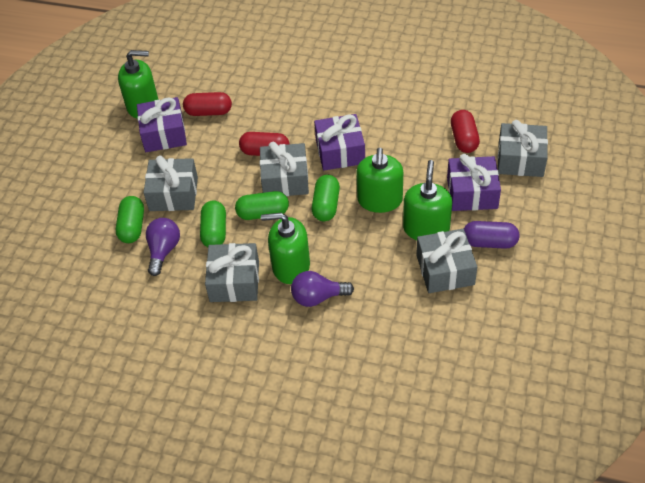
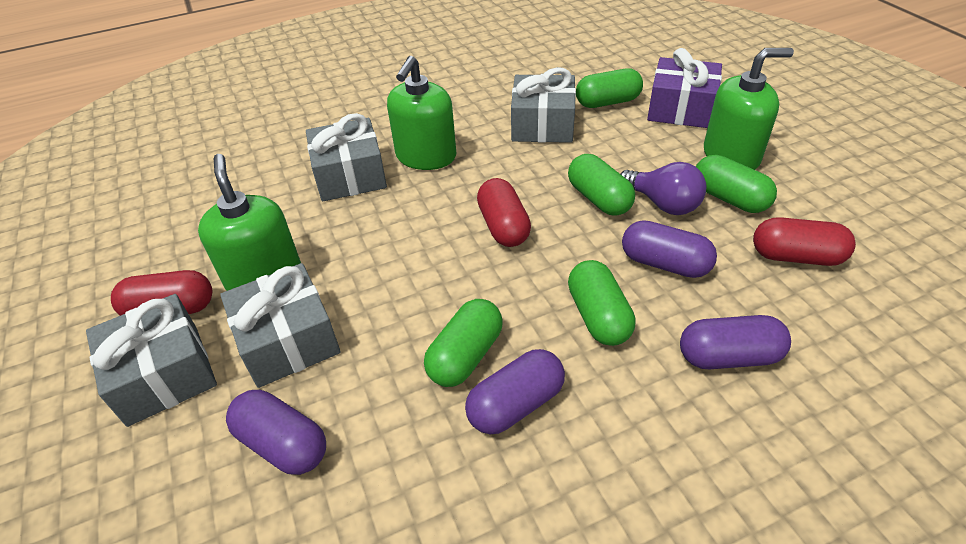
green capsule: 4 -> 5
green soap dispenser: 4 -> 3
grey gift: 5 -> 4
purple capsule: 1 -> 4
purple gift: 3 -> 1
purple light bulb: 2 -> 1

